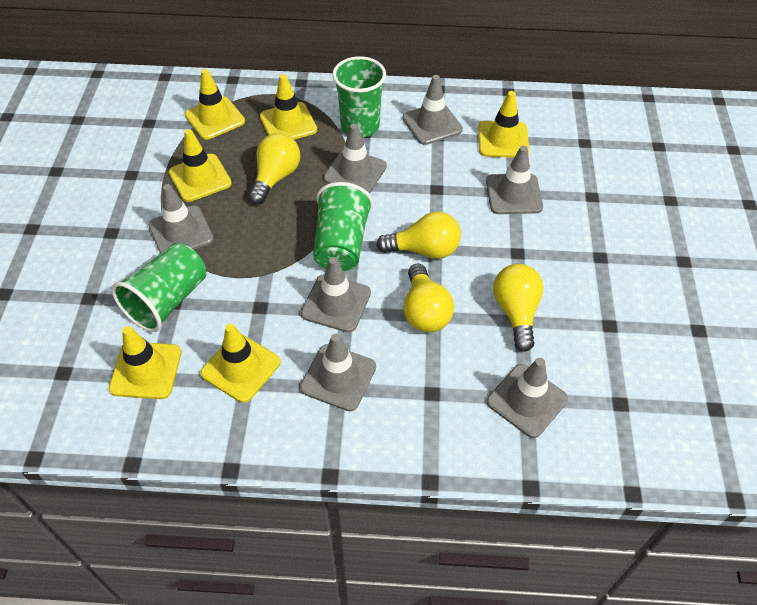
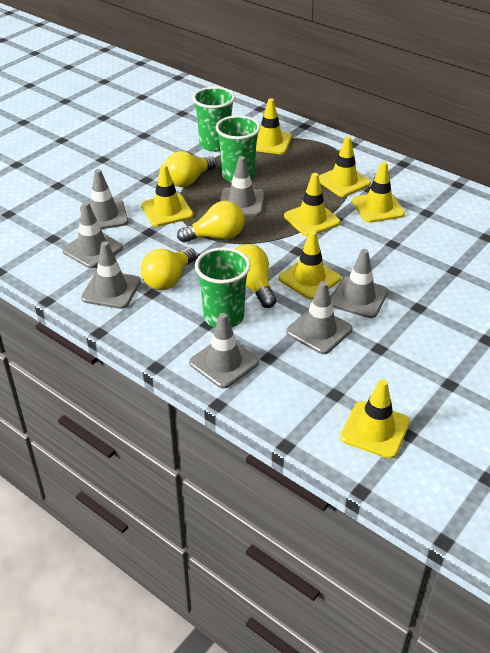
yellow traffic cone: 6 -> 7

